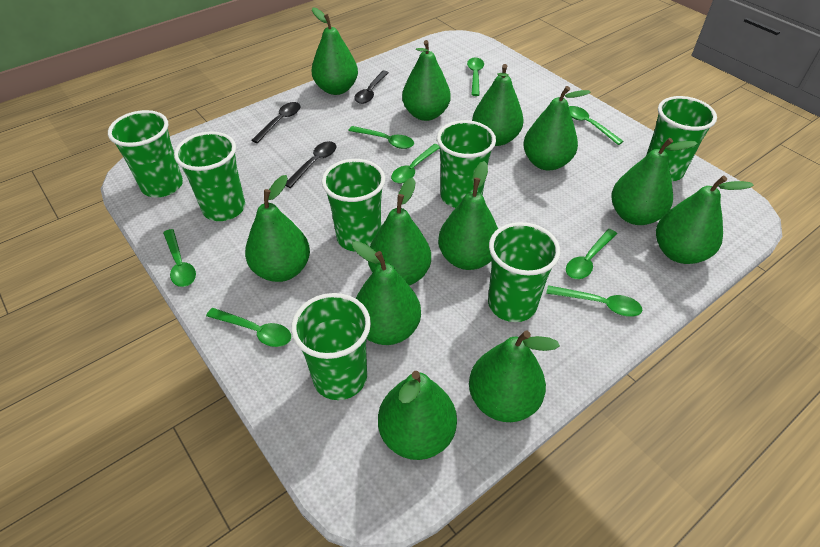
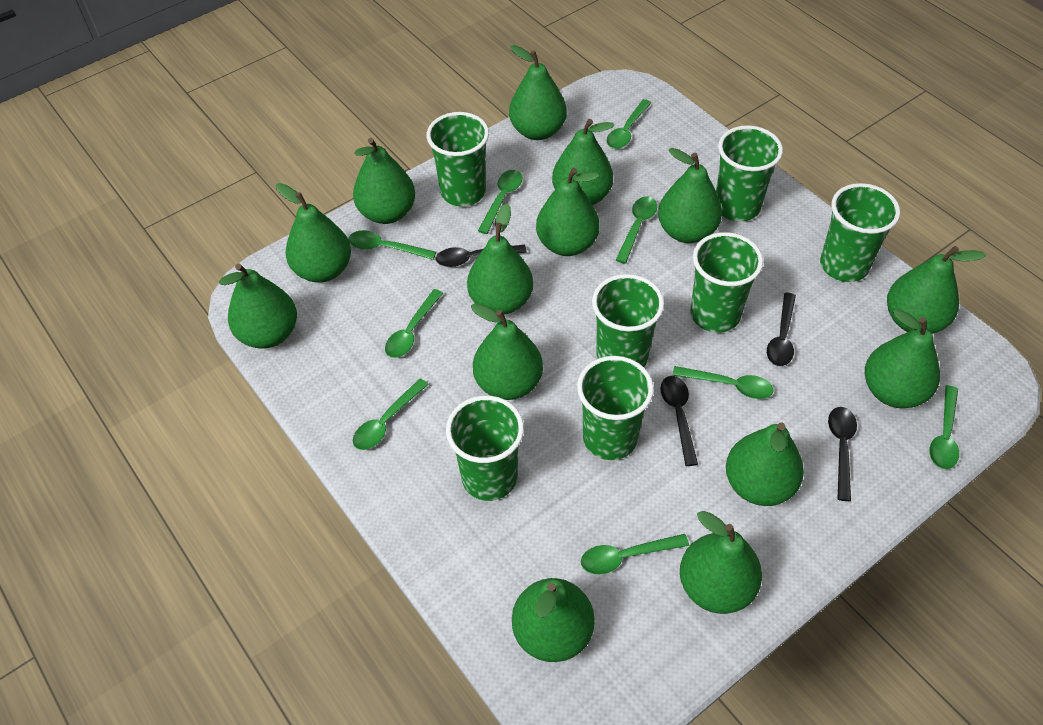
black spoon: 3 -> 4
green pear: 12 -> 14
green spoon: 8 -> 9

